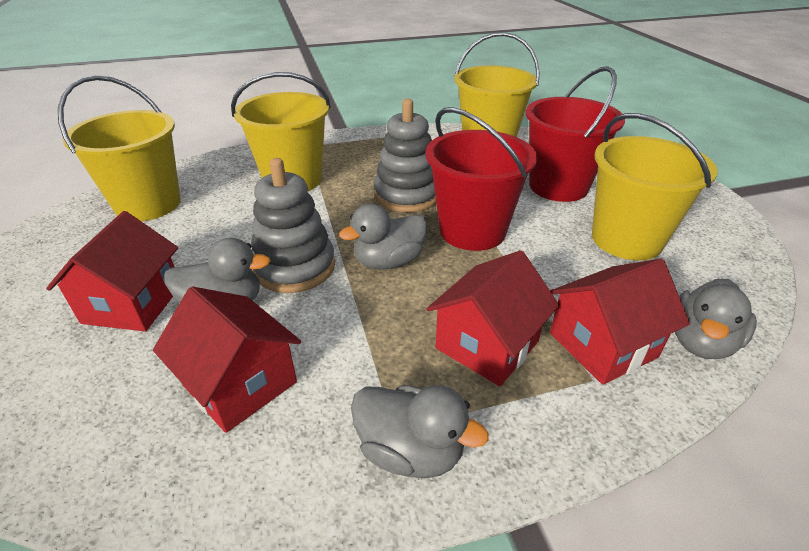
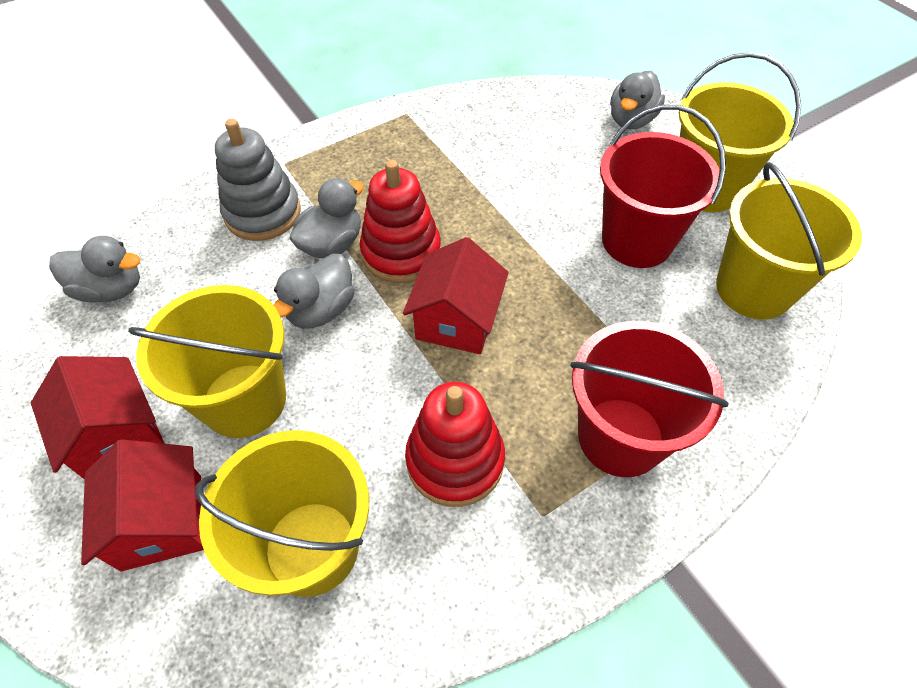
grey stacking toy: 2 -> 1
red house: 4 -> 3
red stacking toy: 0 -> 2

